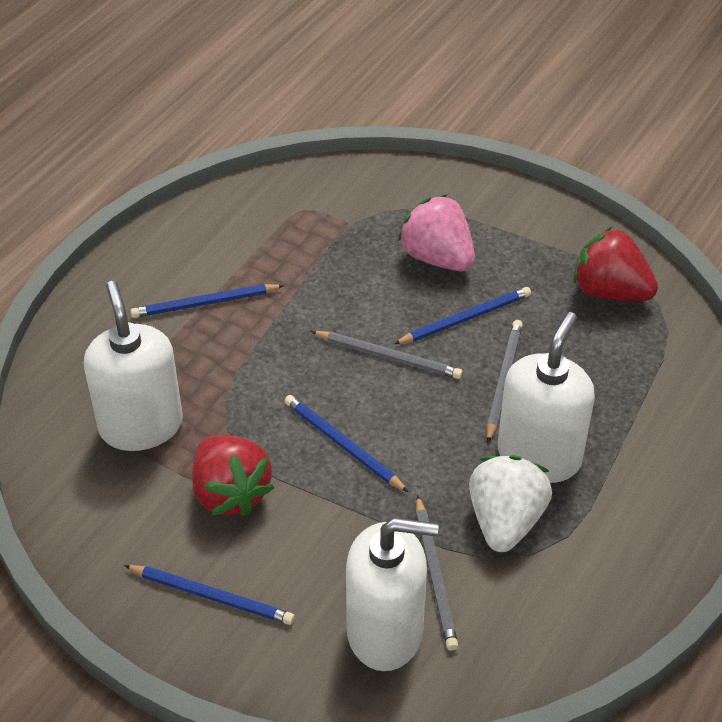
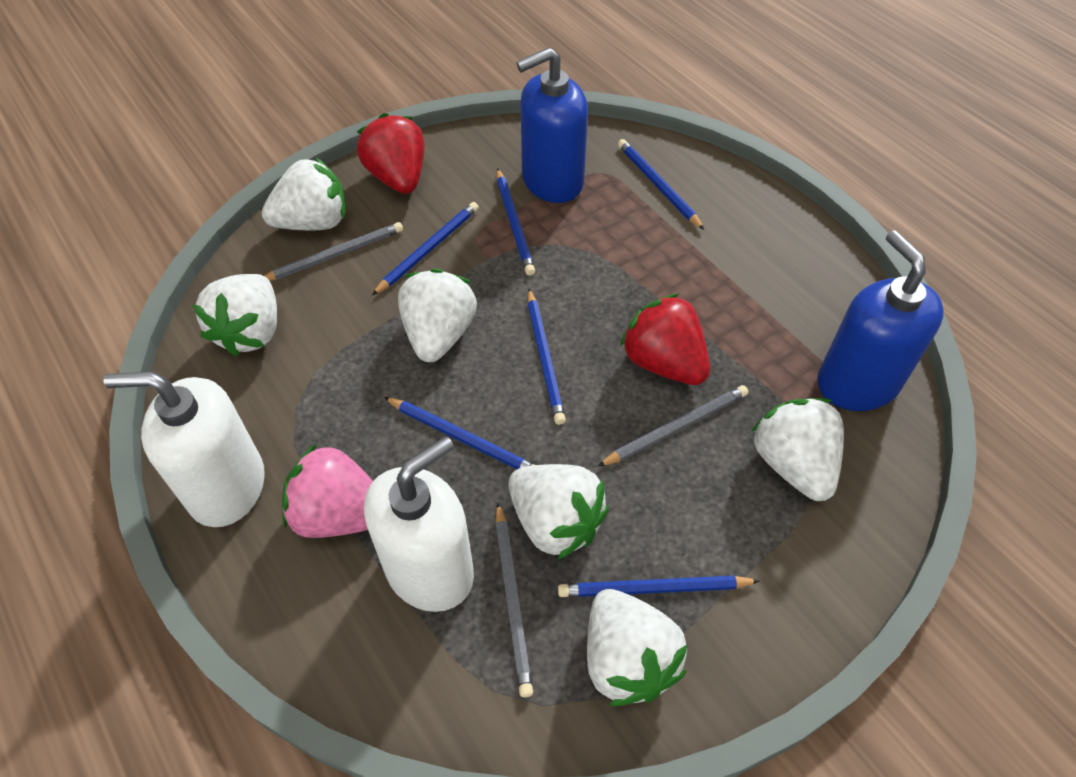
blue pencil: 4 -> 6
blue soap dispenser: 0 -> 2
white soap dispenser: 3 -> 2
white strawberry: 1 -> 6

